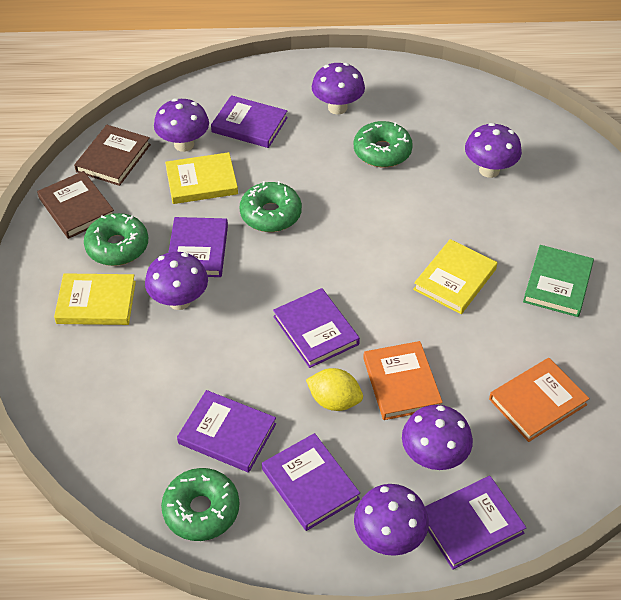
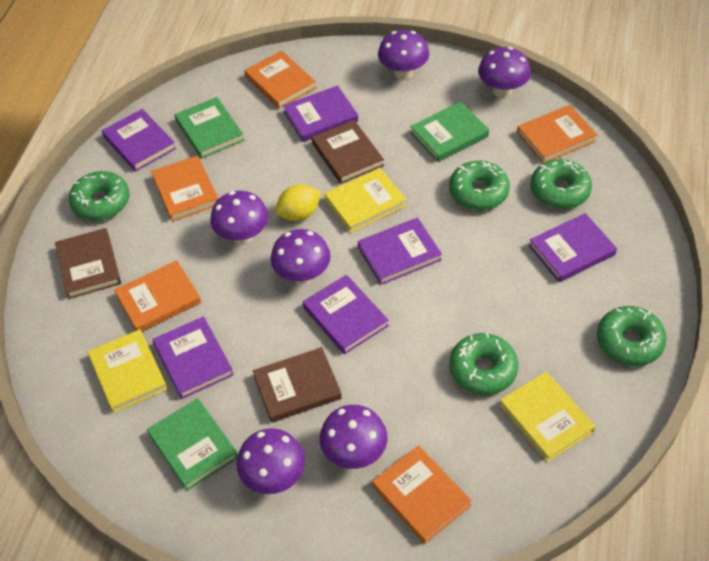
brown book: 2 -> 3
green book: 1 -> 3
green donut: 4 -> 5
orange book: 2 -> 5

